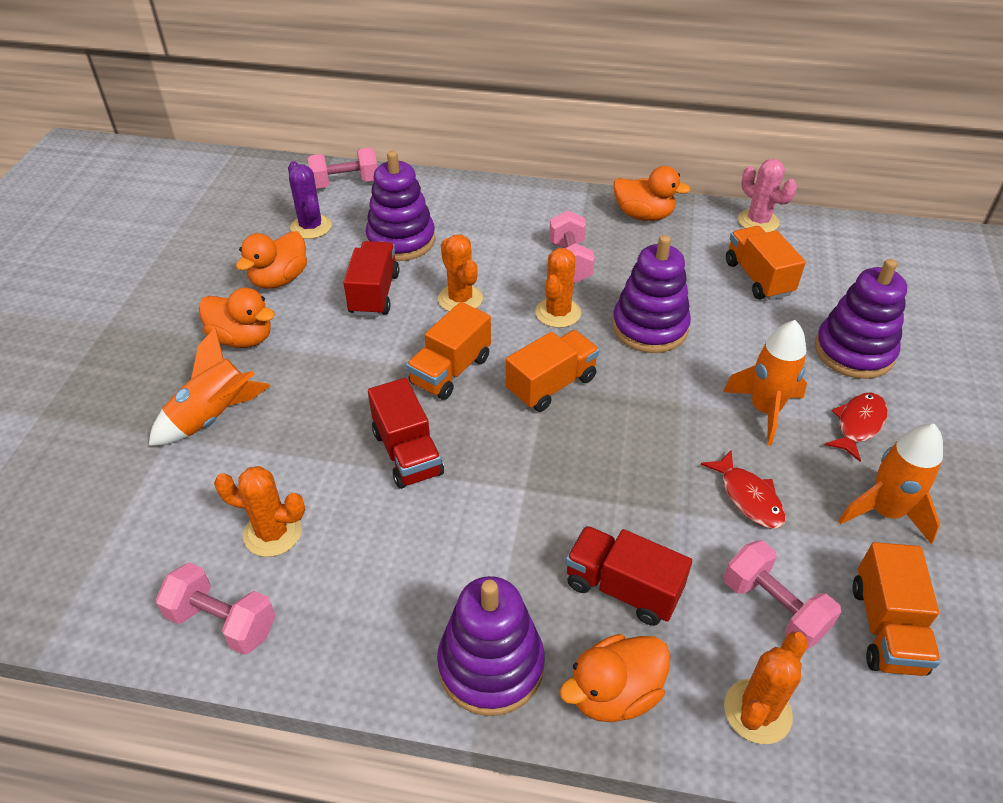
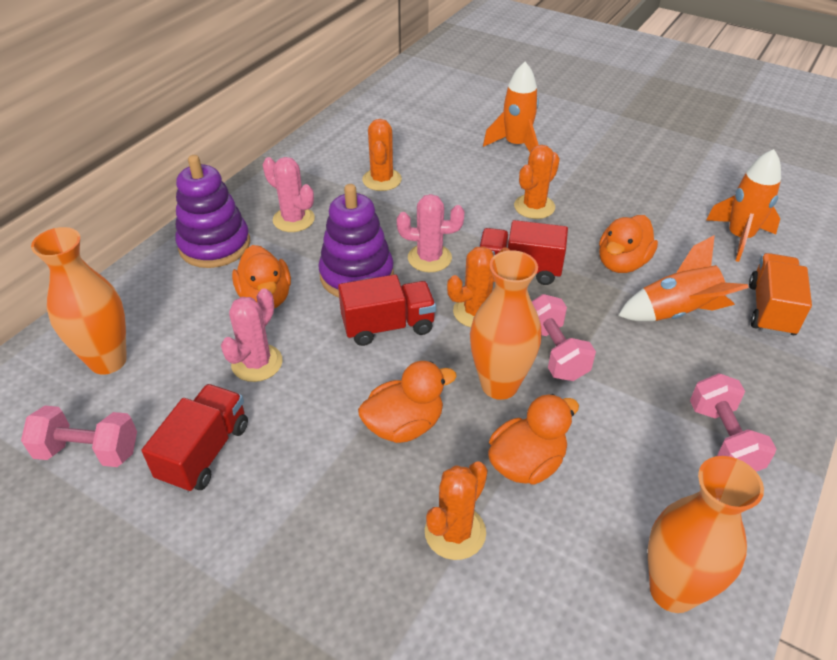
orange truck: 4 -> 1
orange vase: 0 -> 3
pink cactus: 1 -> 3
pink dumbbell: 4 -> 3
purple cactus: 1 -> 0
purple stacking toy: 4 -> 2
red fish: 2 -> 0

